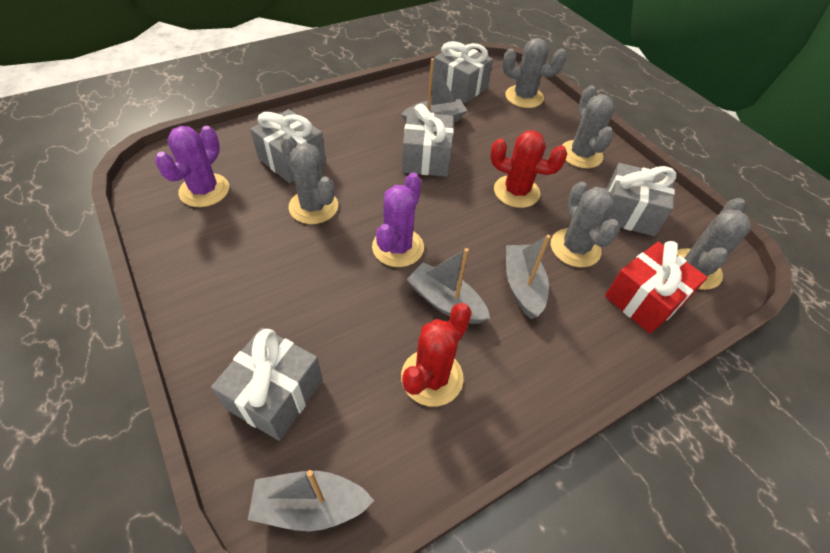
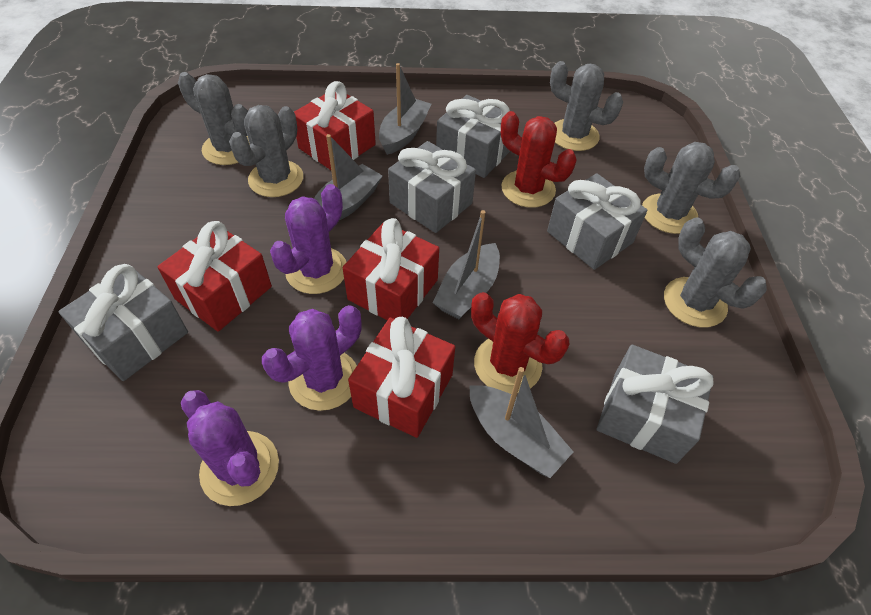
purple cactus: 2 -> 3
red gift: 1 -> 4

